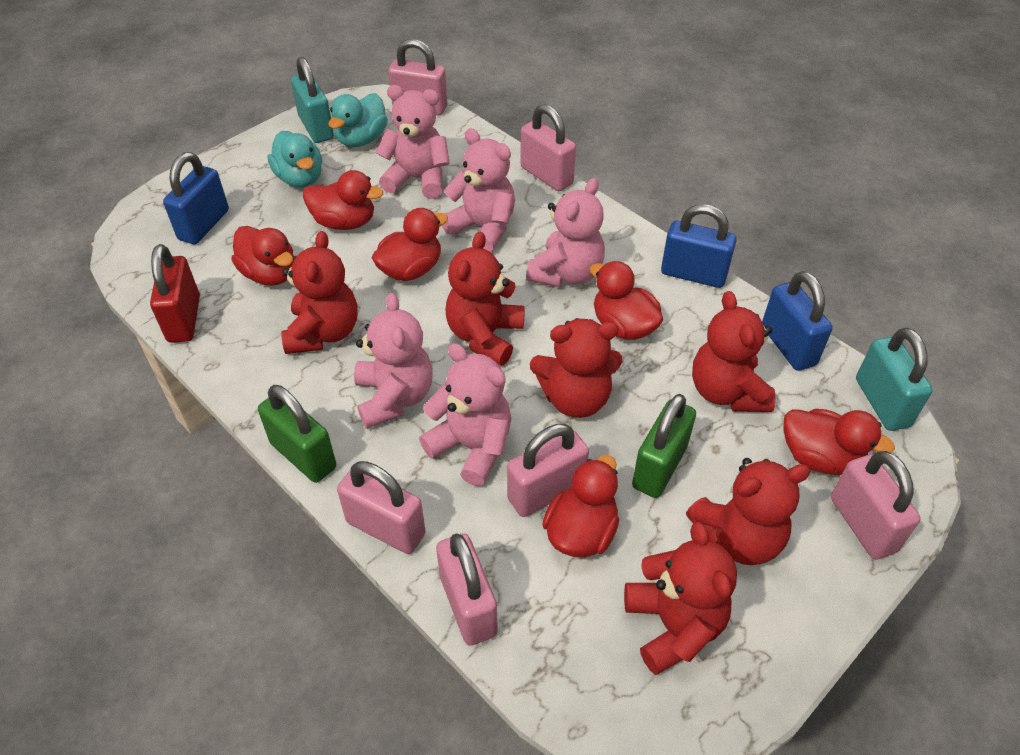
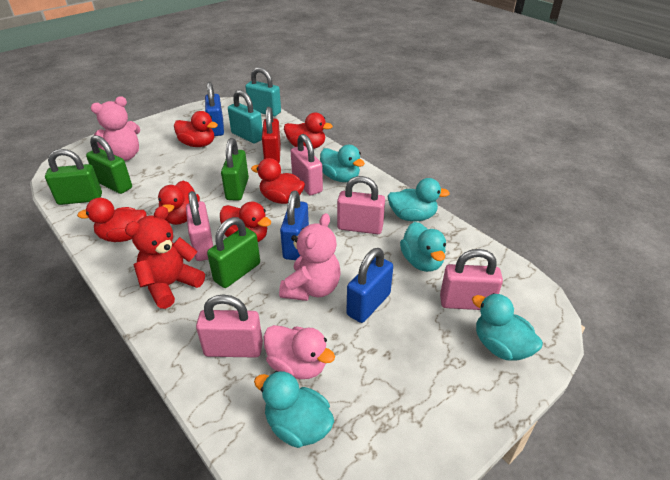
green padlock: 2 -> 4
pink duck: 0 -> 1
pink padlock: 6 -> 5
pink teddy bear: 5 -> 2
red teddy bear: 6 -> 1
turquoise duck: 2 -> 5

